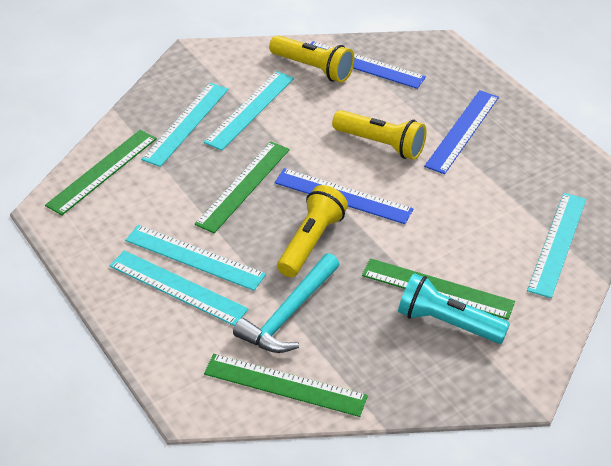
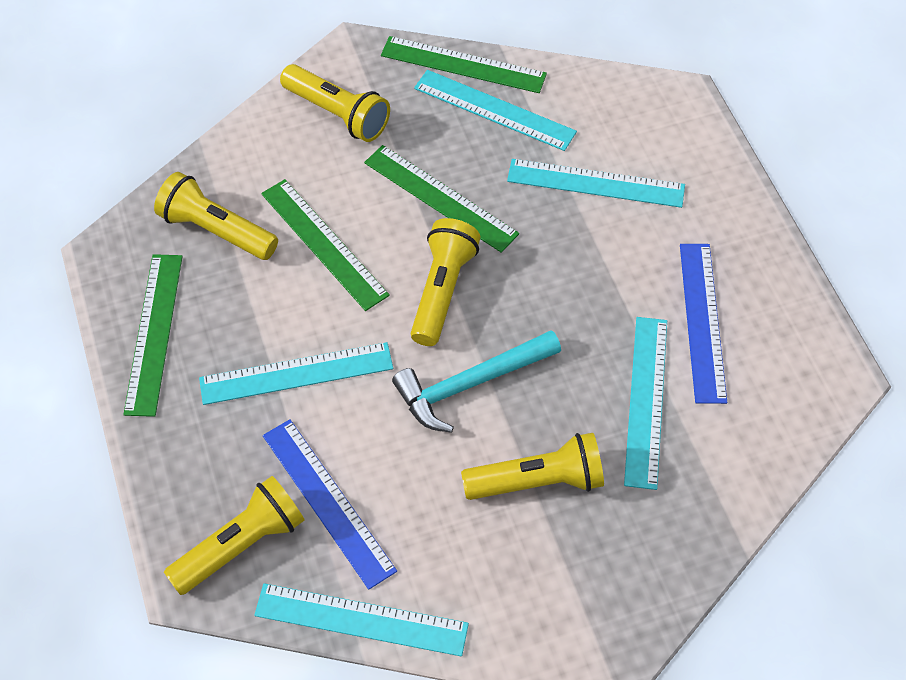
blue ruler: 3 -> 2
turquoise flashlight: 1 -> 0
yellow flashlight: 3 -> 5

